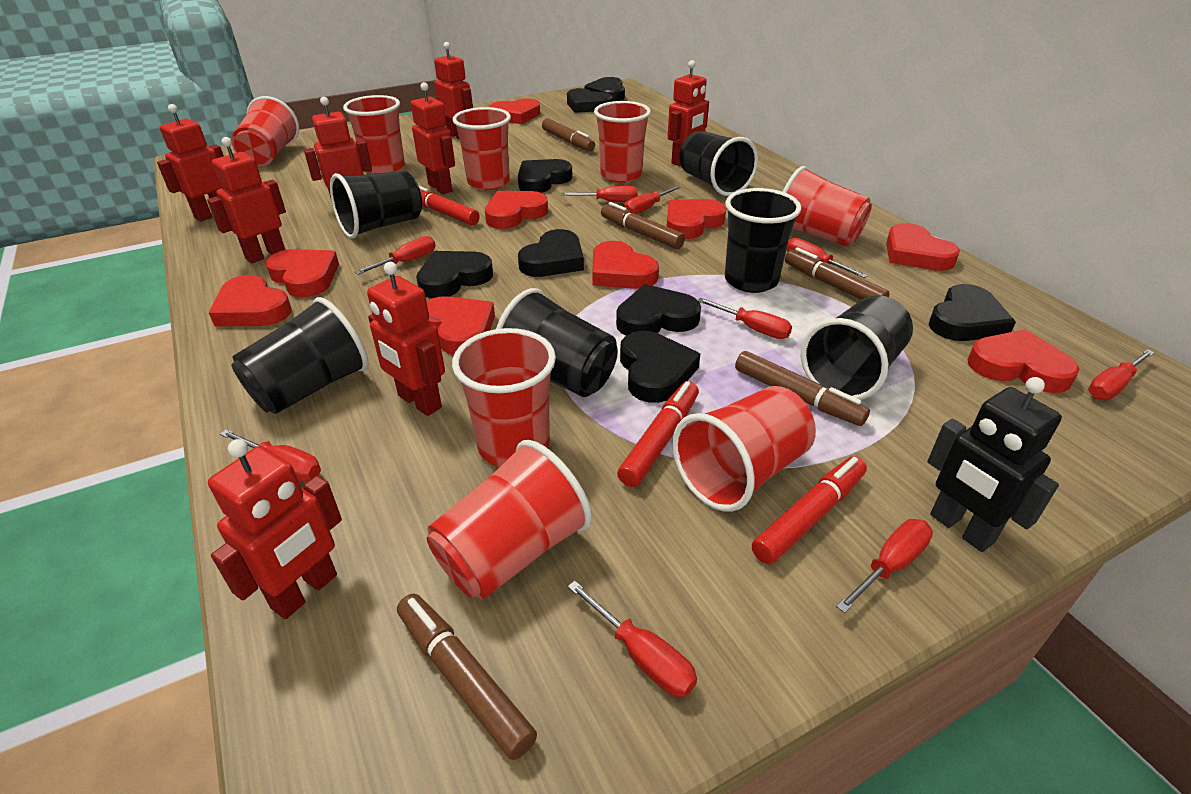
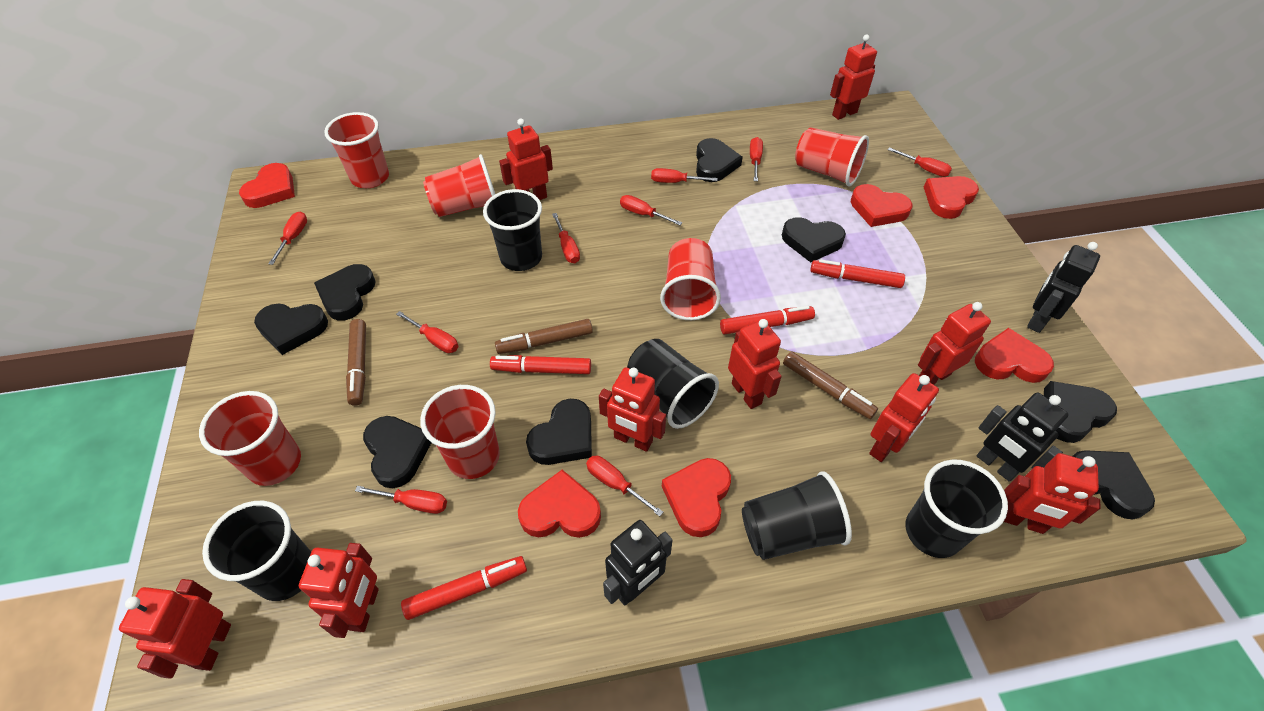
black cup: 6 -> 5
black robot: 1 -> 3
brown marker: 5 -> 3
red cup: 8 -> 6
red heart: 9 -> 6
red marker: 3 -> 4
red robot: 8 -> 9

